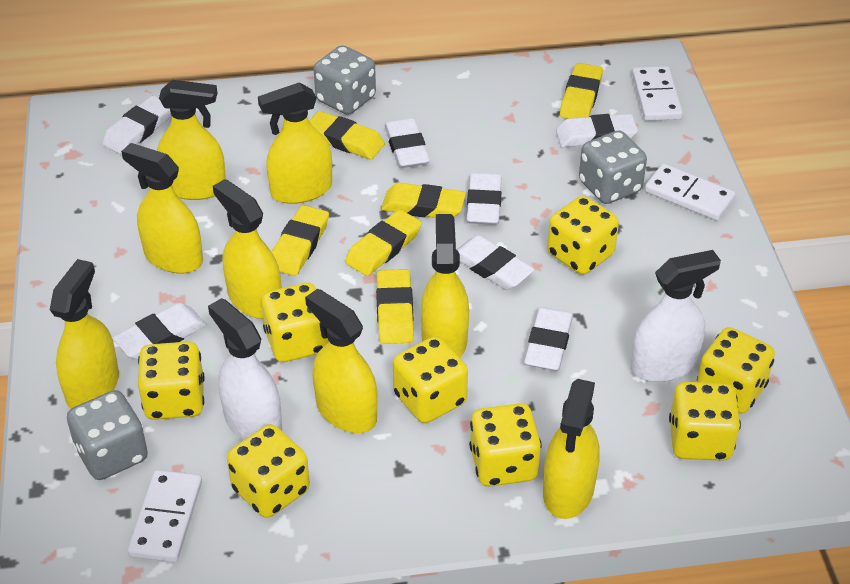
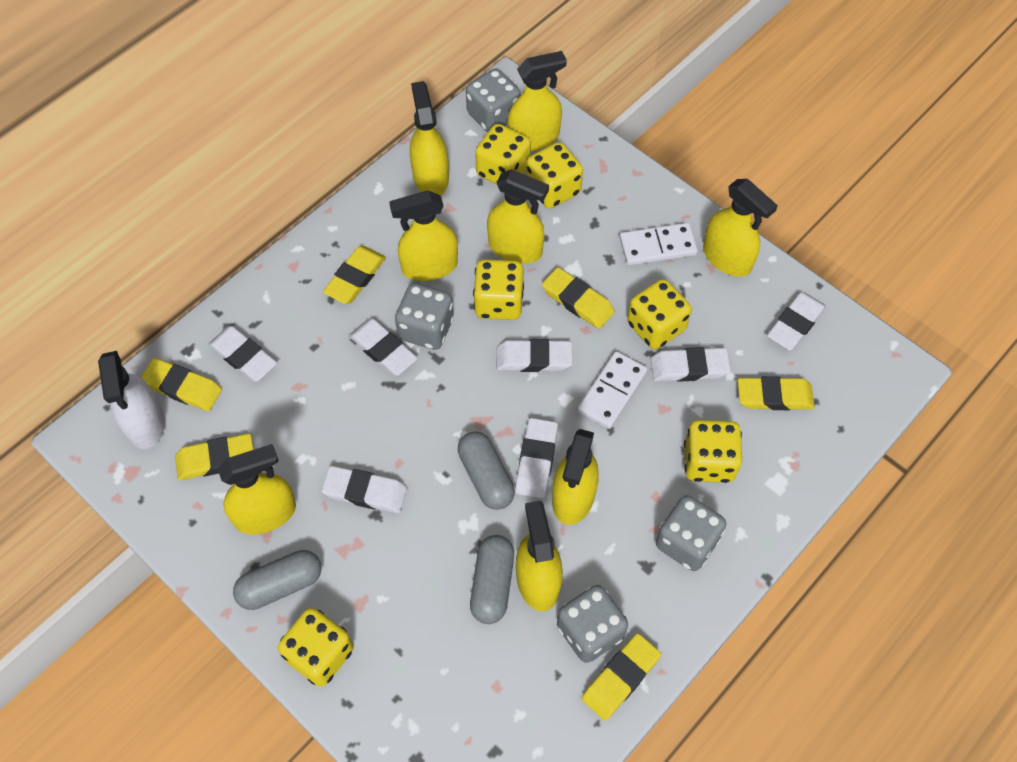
grey capsule: 0 -> 3
grey dice: 3 -> 4
white domino: 3 -> 2
white spray bottle: 2 -> 1
yellow dice: 8 -> 6

